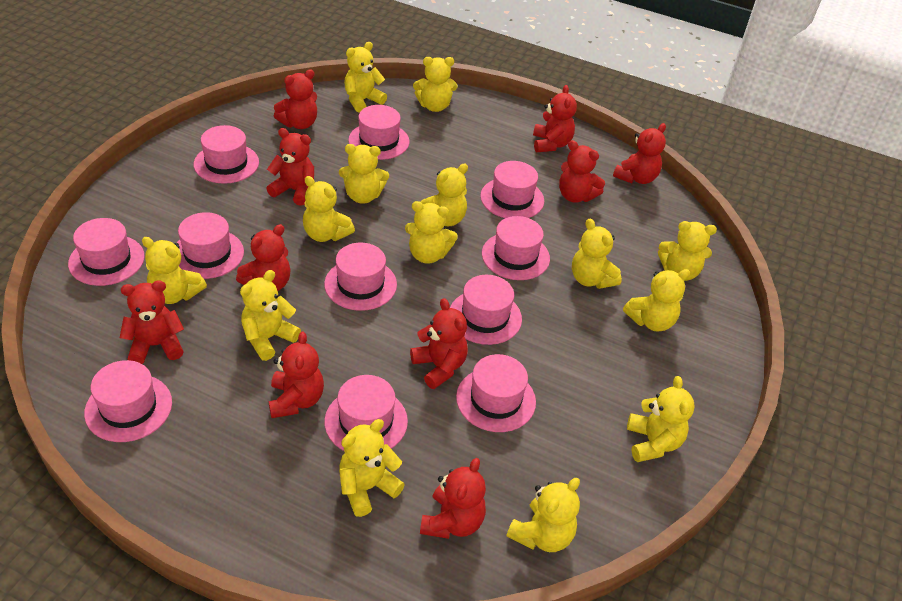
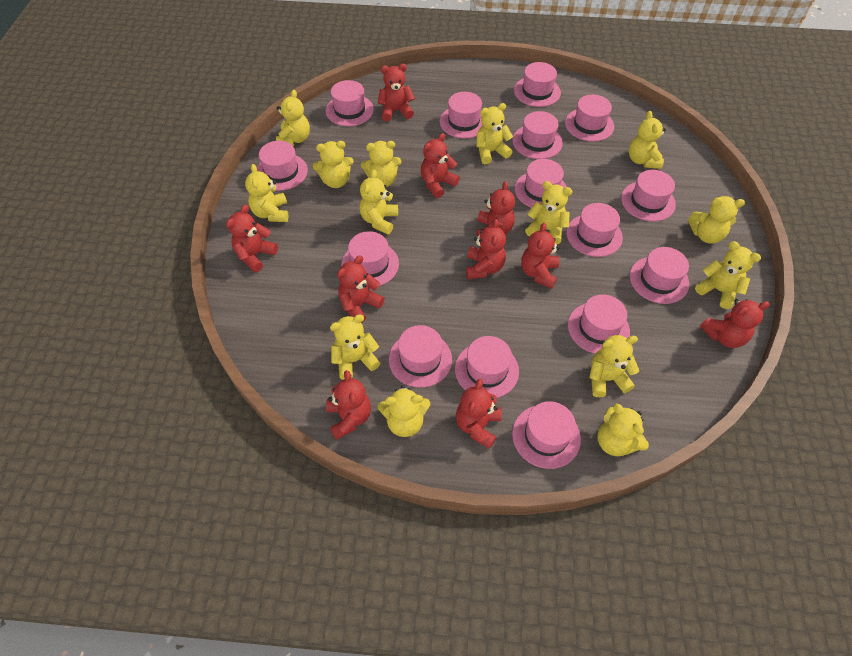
pink hat: 11 -> 15

